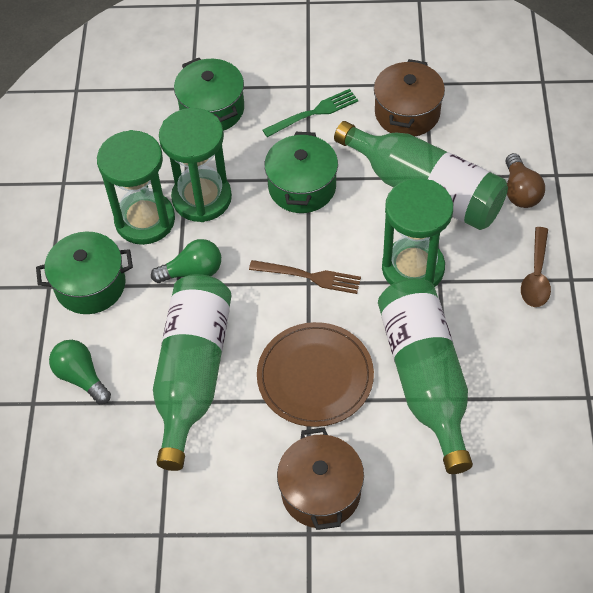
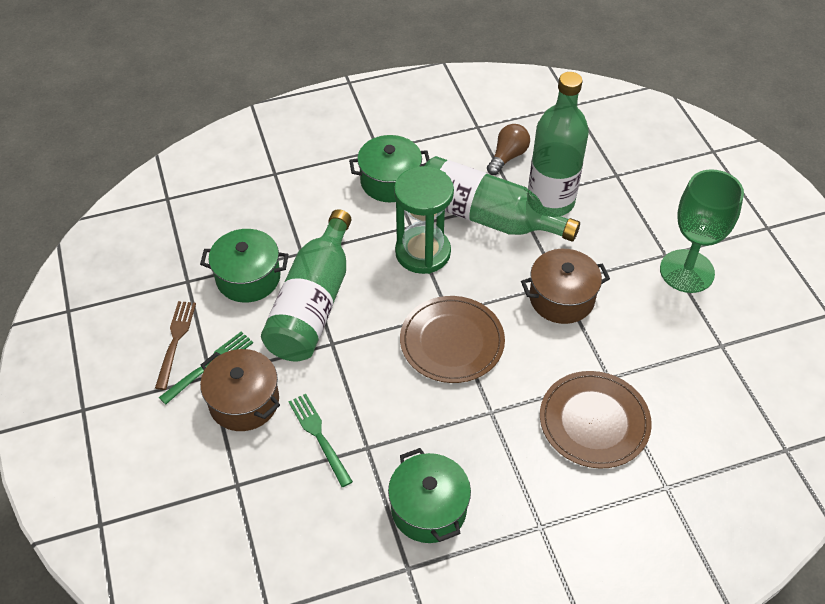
brown plate: 1 -> 2
brown spoon: 1 -> 0
green fork: 1 -> 2
green goblet: 0 -> 1
green hourglass: 3 -> 1
green light bulb: 2 -> 0

